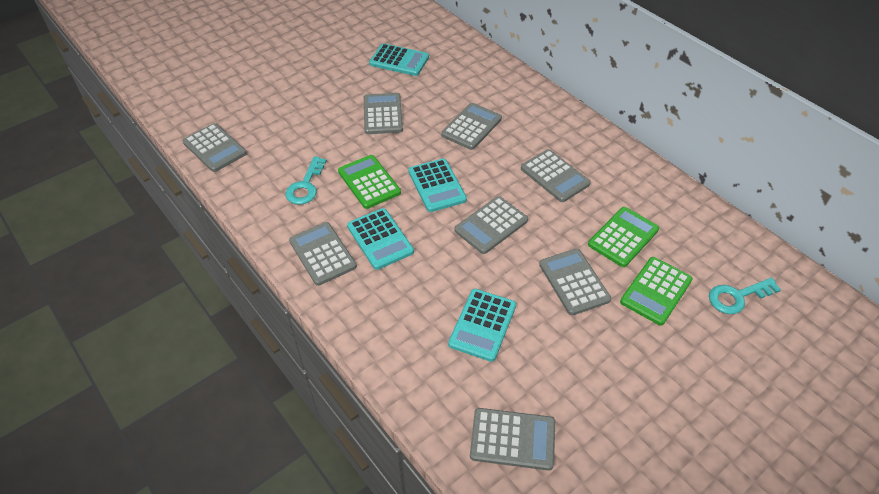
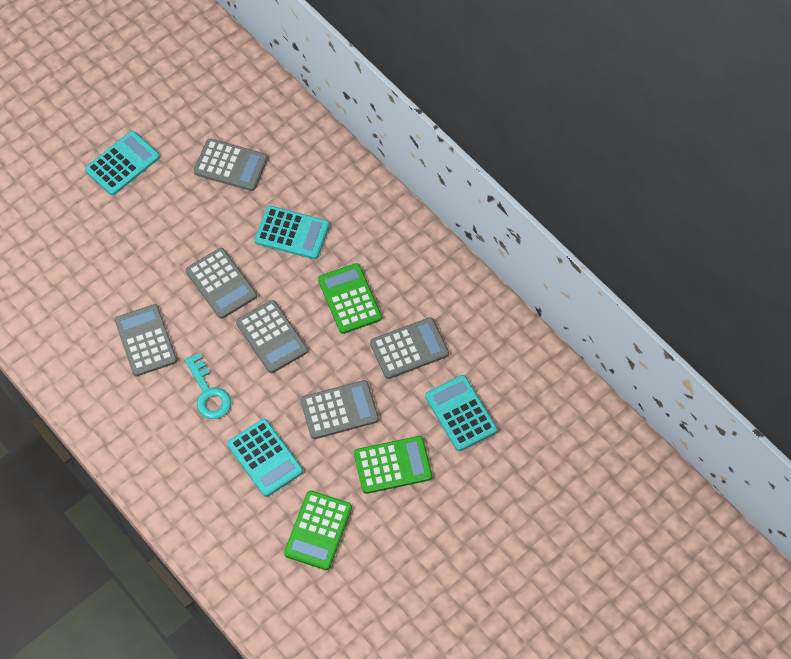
grey calculator: 8 -> 6
turquoise key: 2 -> 1

